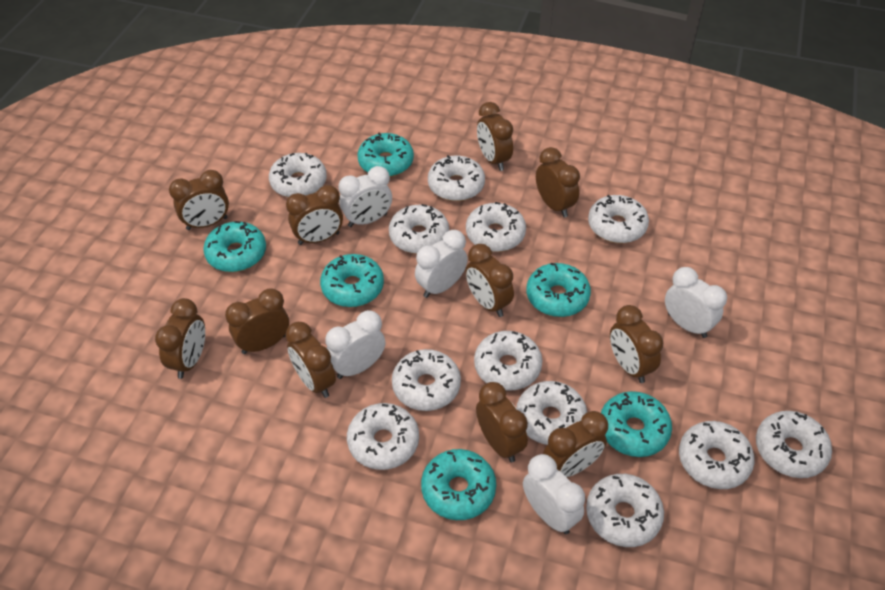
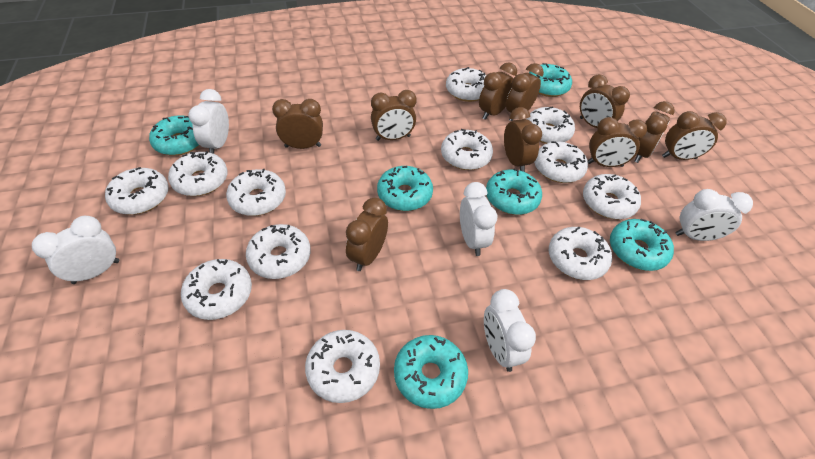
brown clock: 11 -> 10

